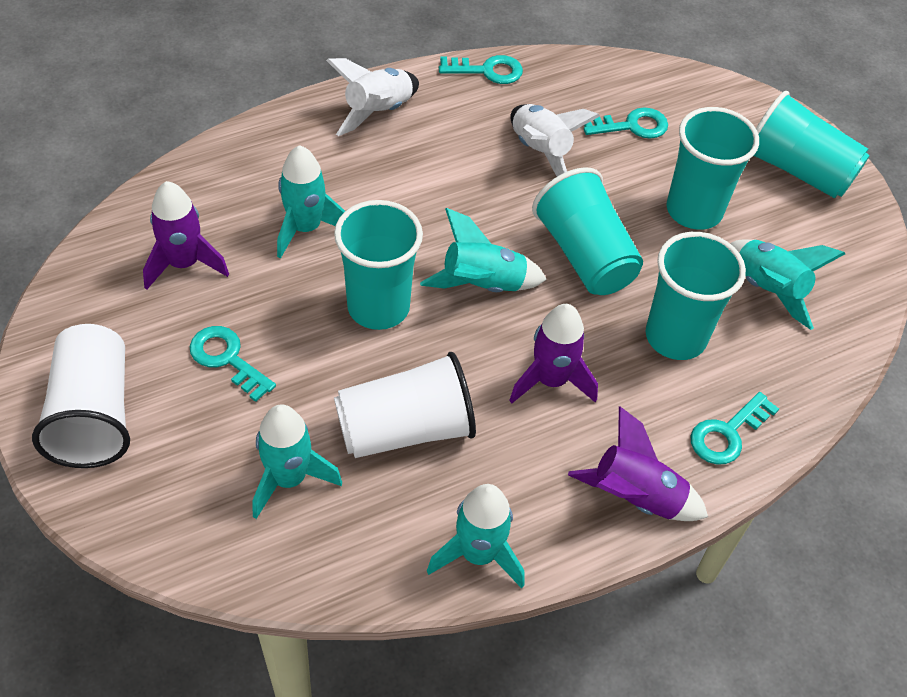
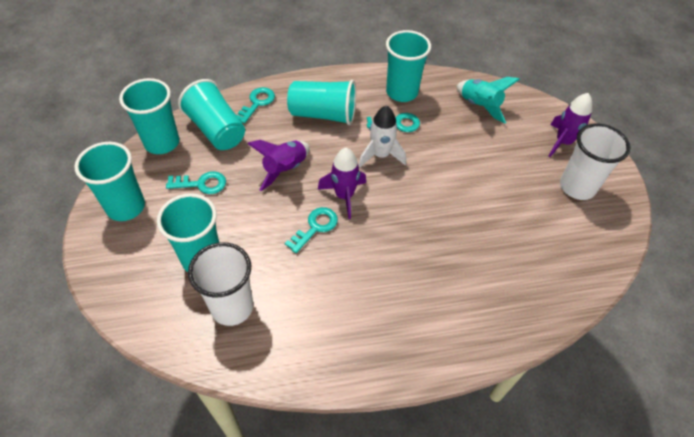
turquoise cup: 5 -> 6
turquoise rocket: 5 -> 1
white rocket: 2 -> 1

